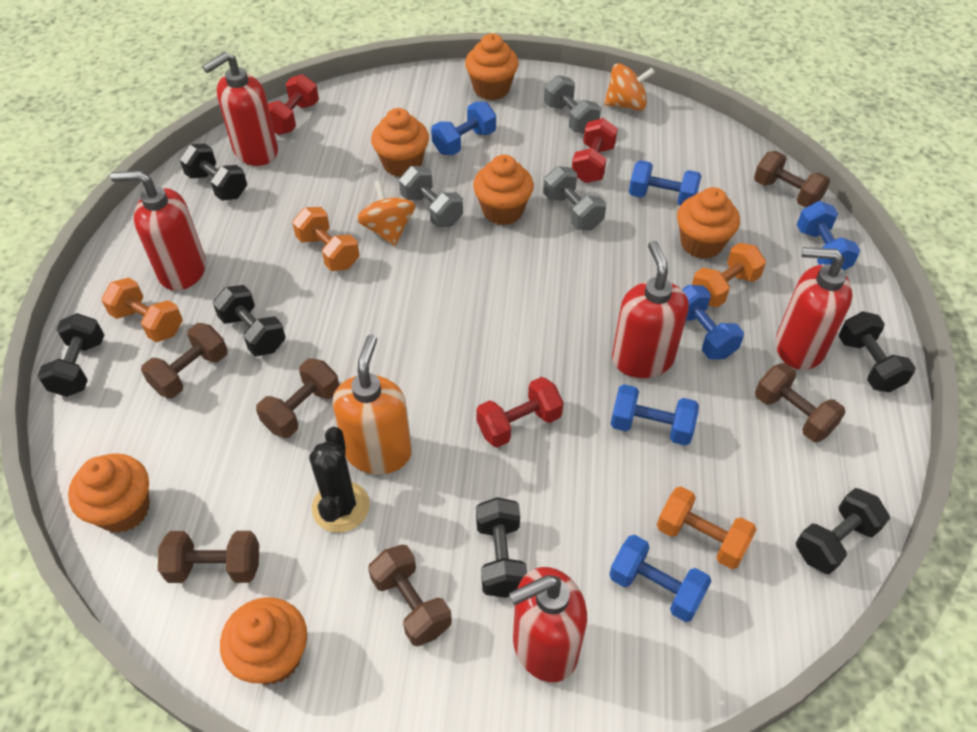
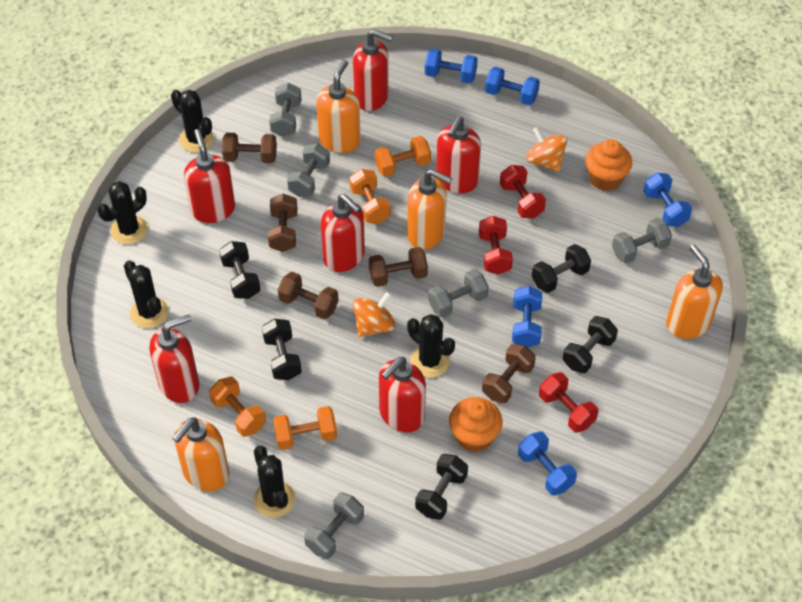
black cactus: 1 -> 5
black dumbbell: 6 -> 5
blue dumbbell: 6 -> 5
brown dumbbell: 6 -> 5
grey dumbbell: 3 -> 5
orange cupcake: 6 -> 2
orange soap dispenser: 1 -> 4
red soap dispenser: 5 -> 6

